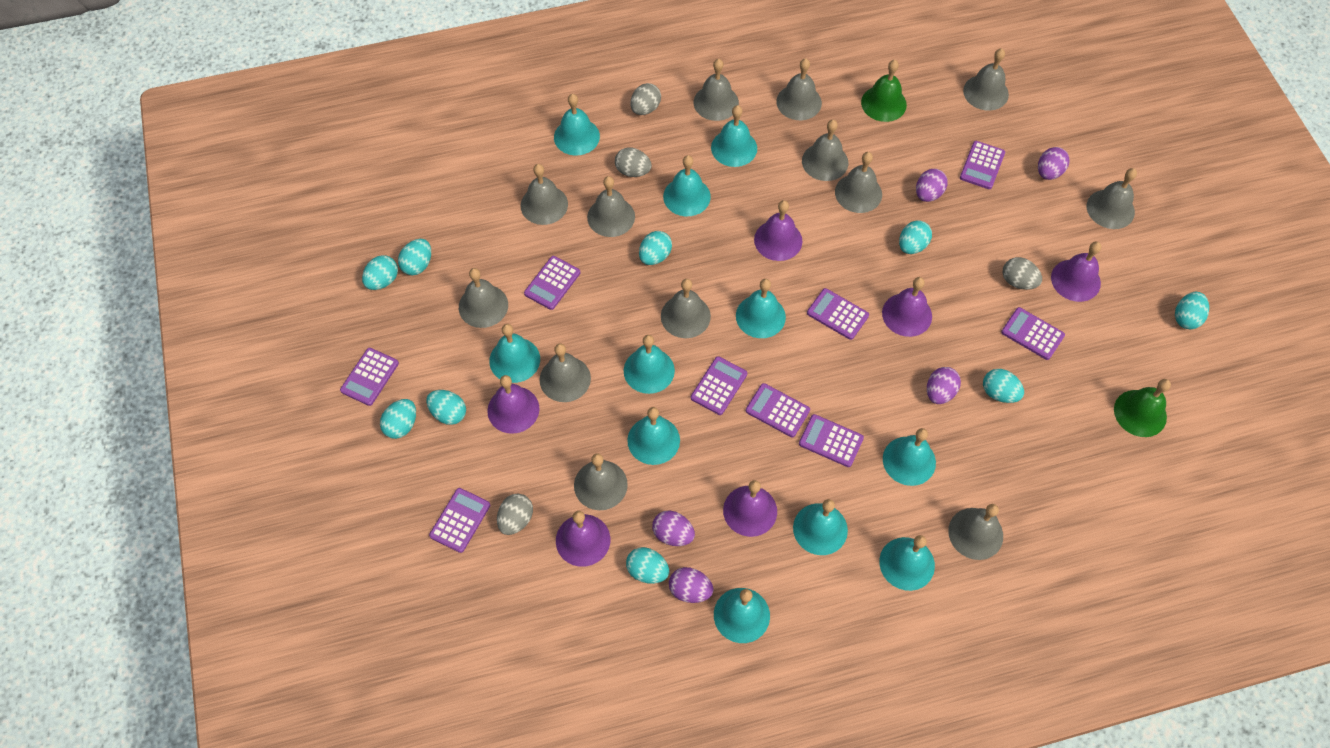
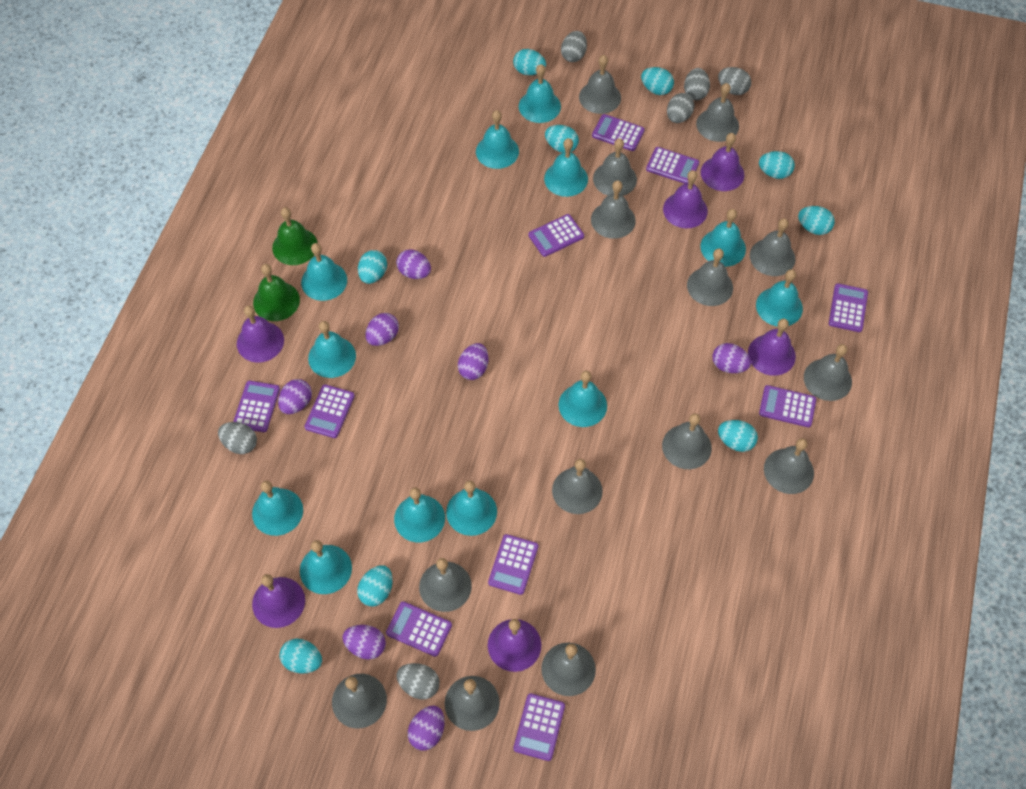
grey bell: 13 -> 14
grey egg: 4 -> 6
purple calculator: 9 -> 10
purple egg: 5 -> 7
turquoise bell: 11 -> 12

